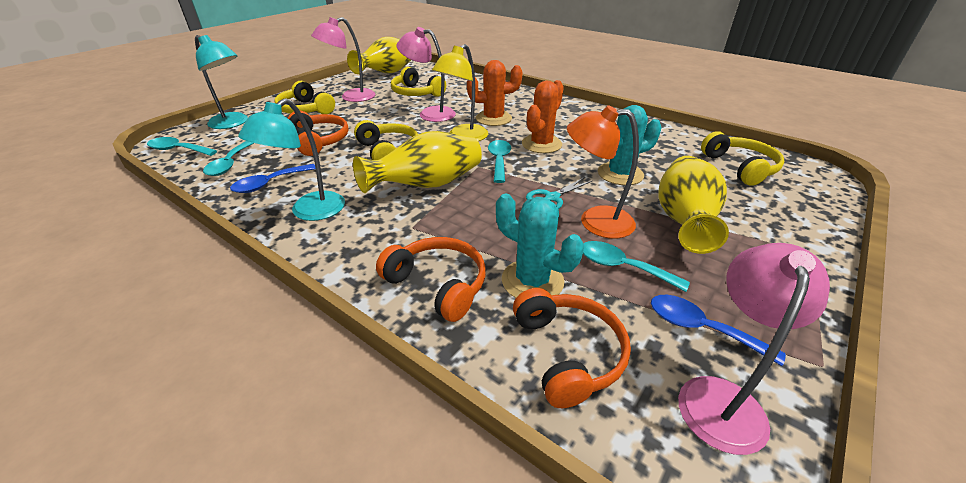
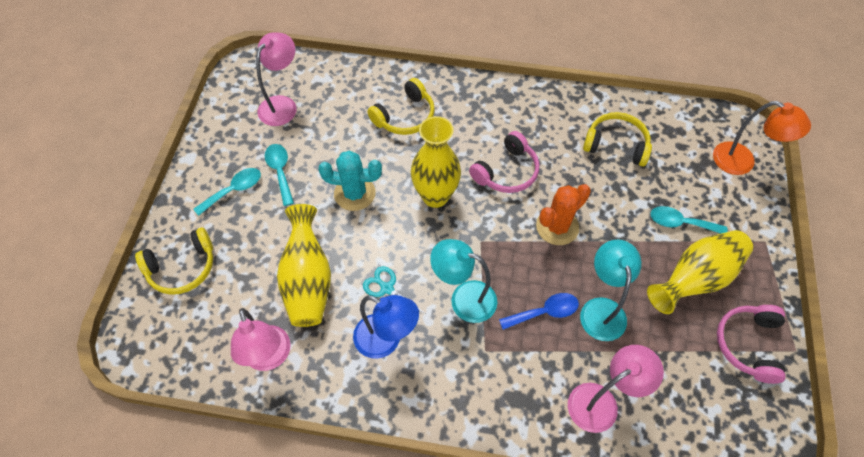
blue lamp: 0 -> 1
blue spoon: 2 -> 1
orange cactus: 2 -> 1
orange headphones: 3 -> 0
pink headphones: 0 -> 2
turquoise cactus: 2 -> 1
turquoise spoon: 4 -> 3
yellow headphones: 4 -> 3
yellow lamp: 1 -> 0

